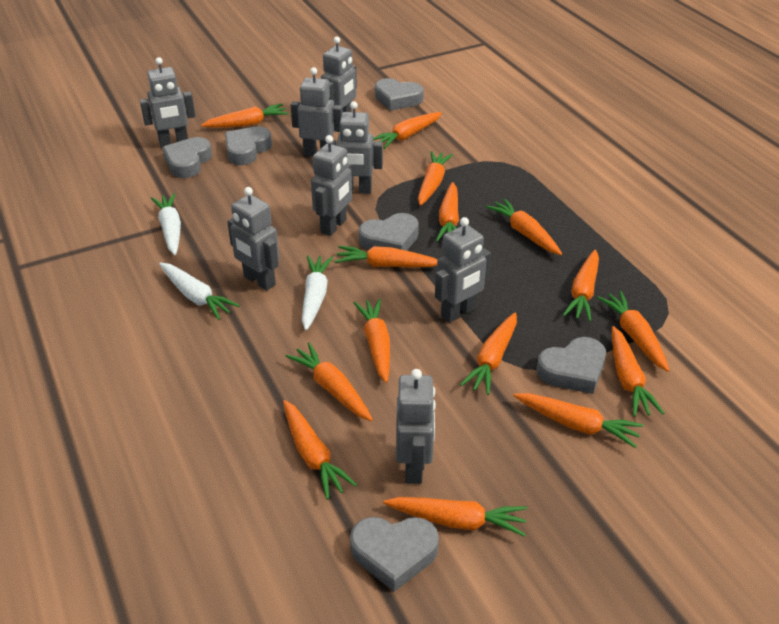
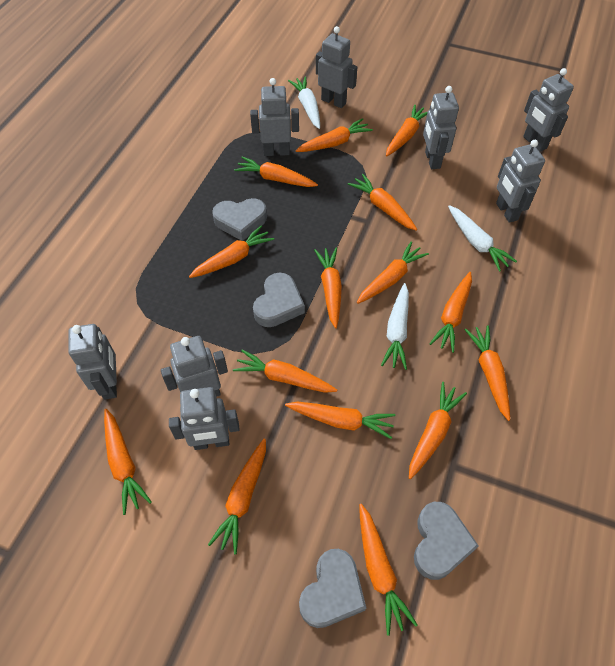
grey heart: 6 -> 4

